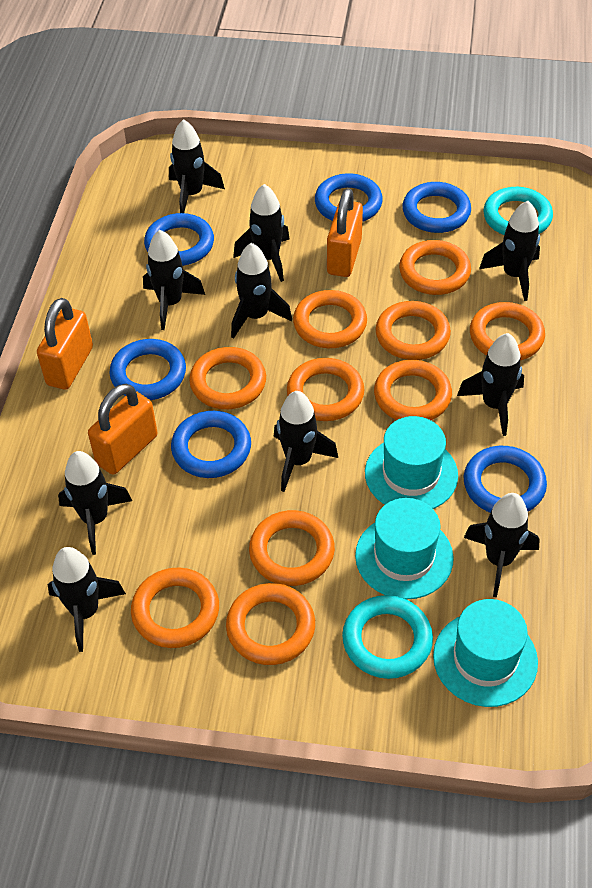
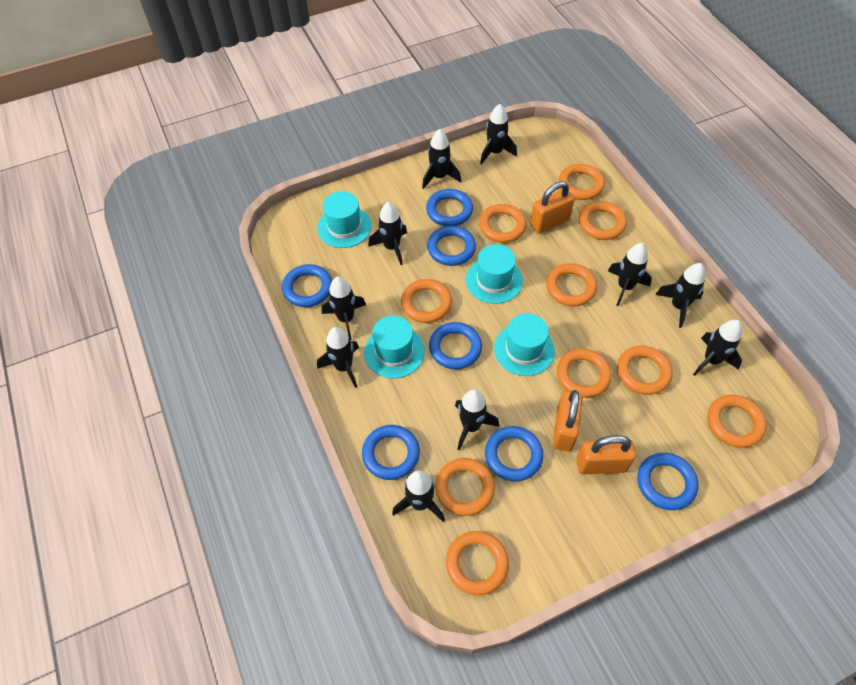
blue ring: 6 -> 7
turquoise hat: 3 -> 4
turquoise ring: 2 -> 0

